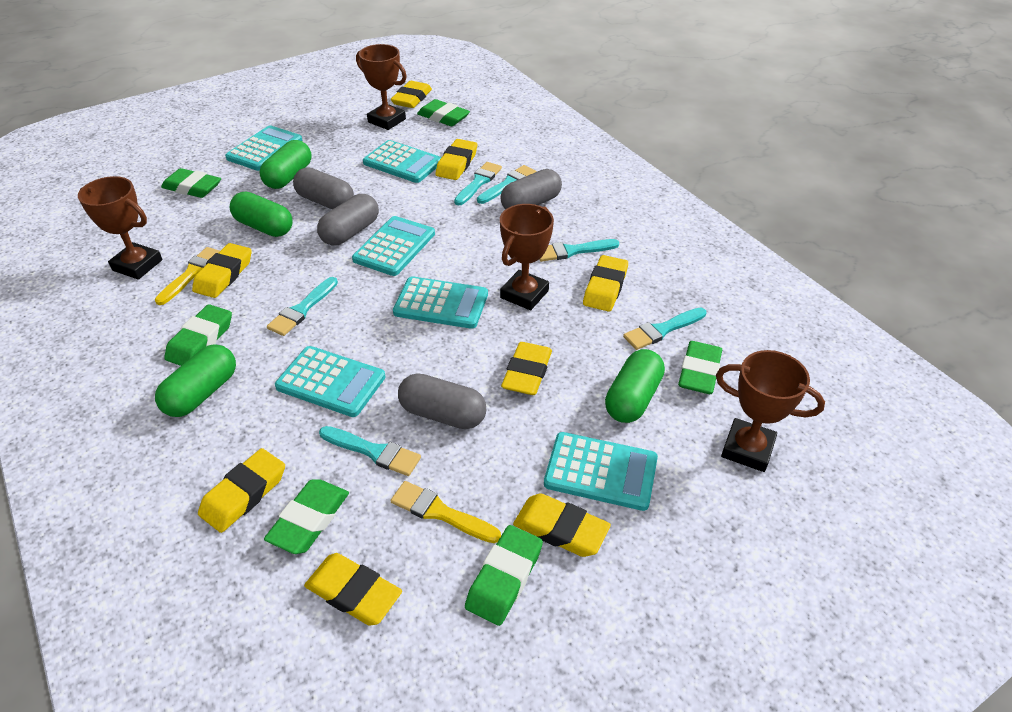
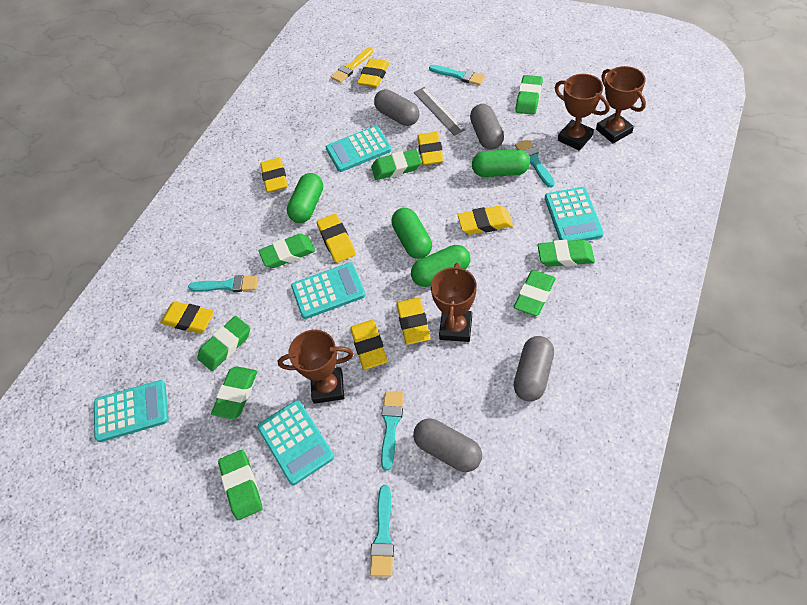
green eraser: 6 -> 8
grey ruler: 0 -> 1
turquoise brush: 6 -> 5
turquoise calculator: 6 -> 5
yellow brush: 2 -> 1

